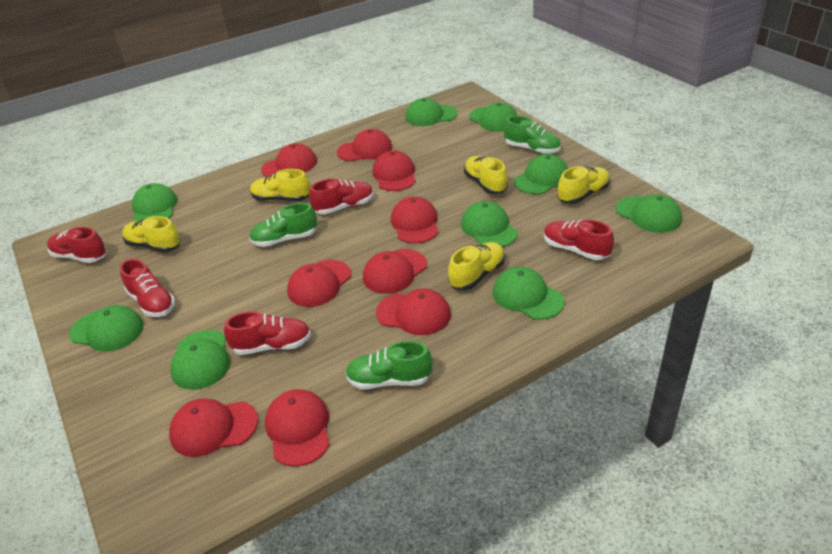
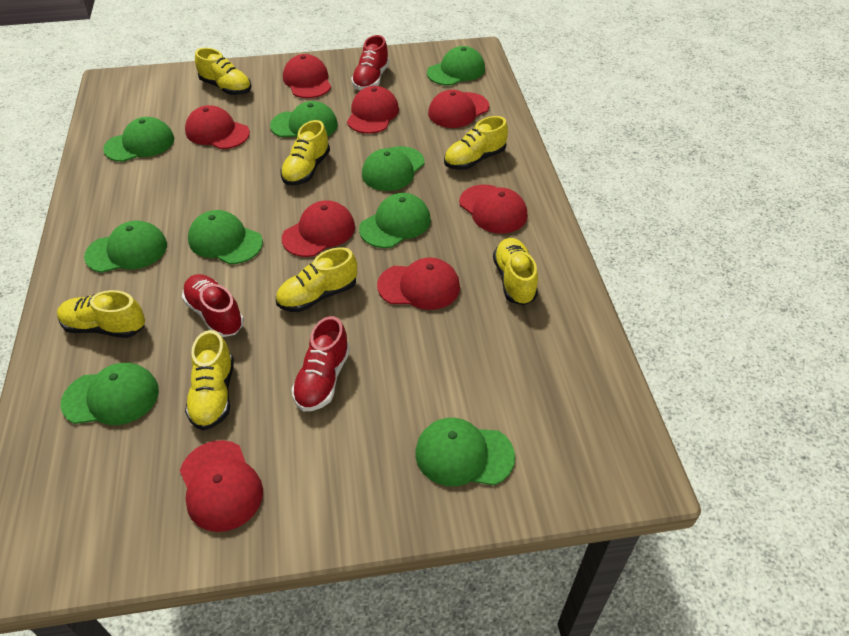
green shoe: 3 -> 0
red cap: 9 -> 8
red shoe: 5 -> 3
yellow shoe: 5 -> 7

